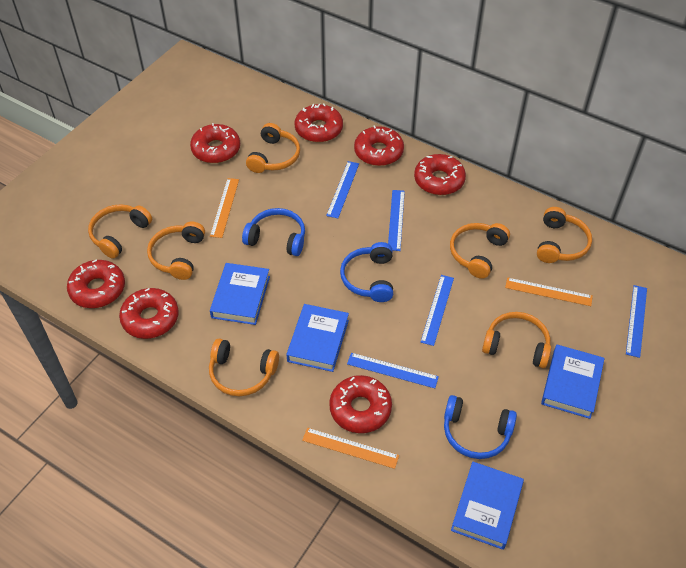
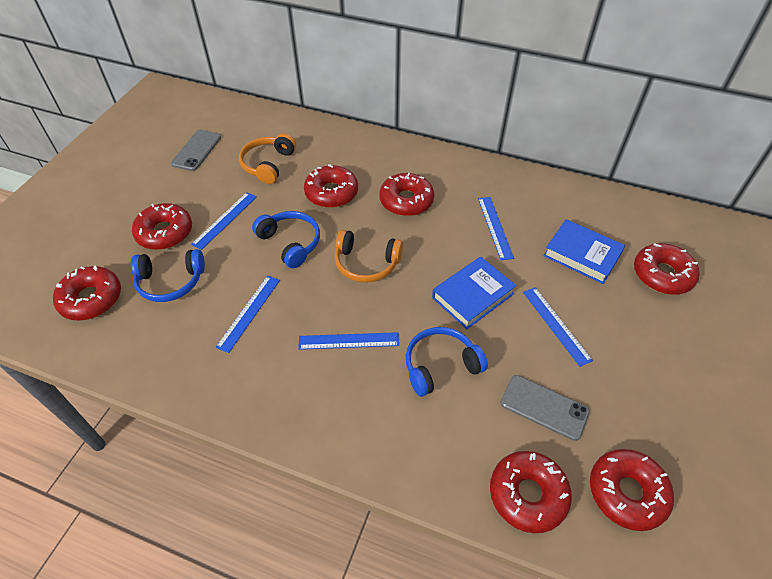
blue book: 4 -> 2
grey phone: 0 -> 2
orange headphones: 7 -> 2
orange ruler: 3 -> 0

